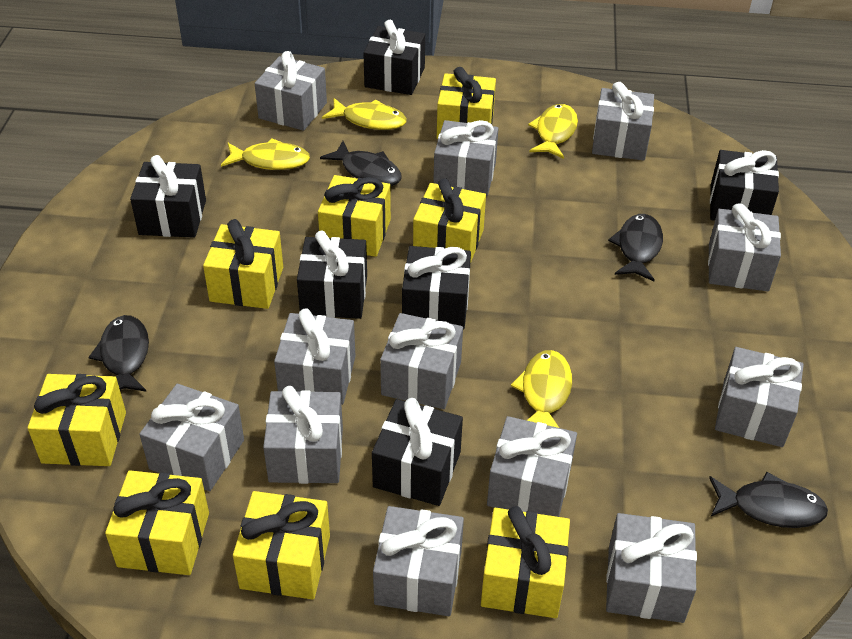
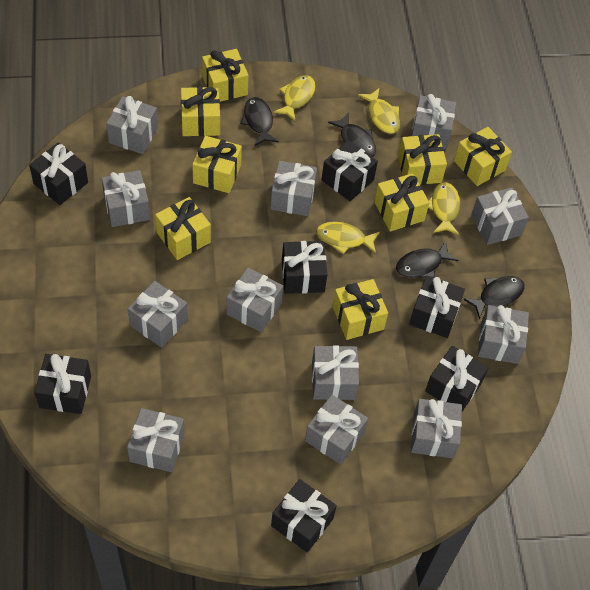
black gift: 6 -> 7

